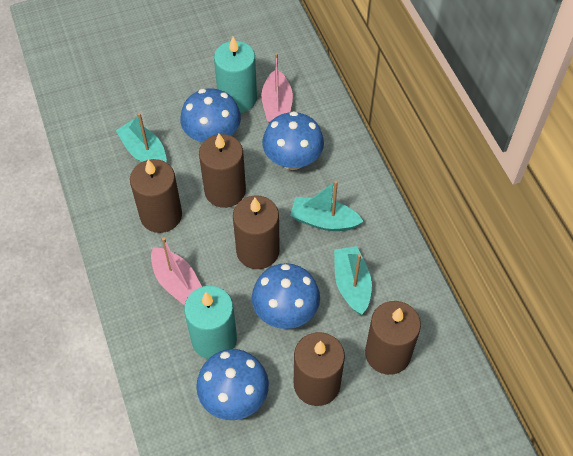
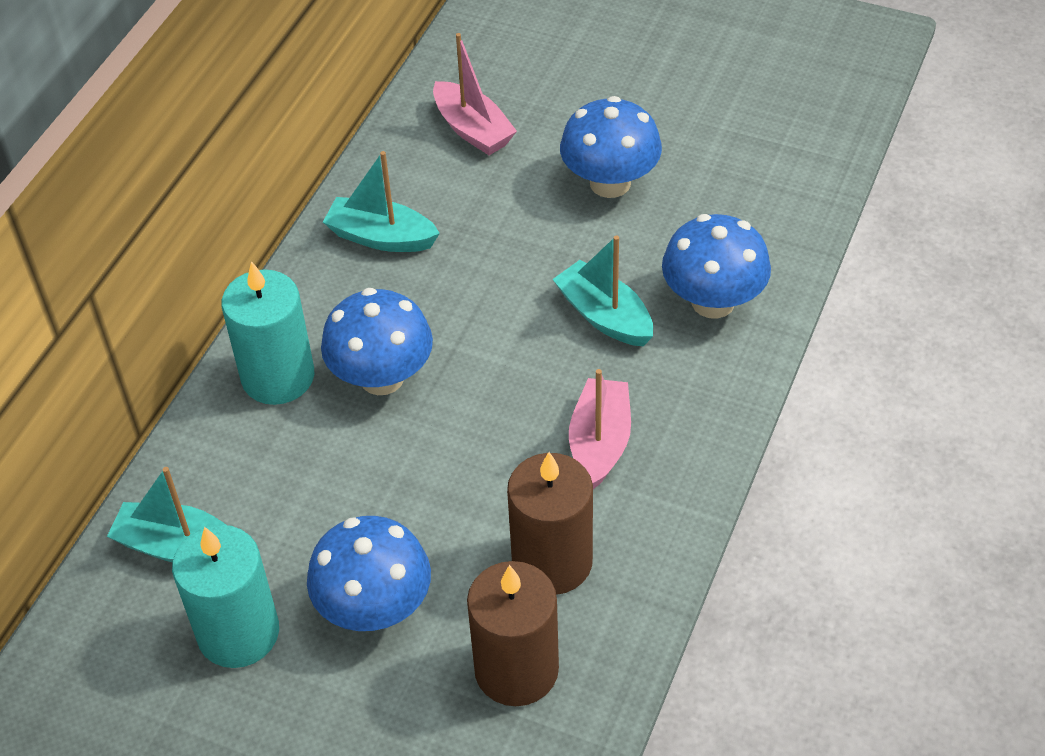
brown candle: 5 -> 2

